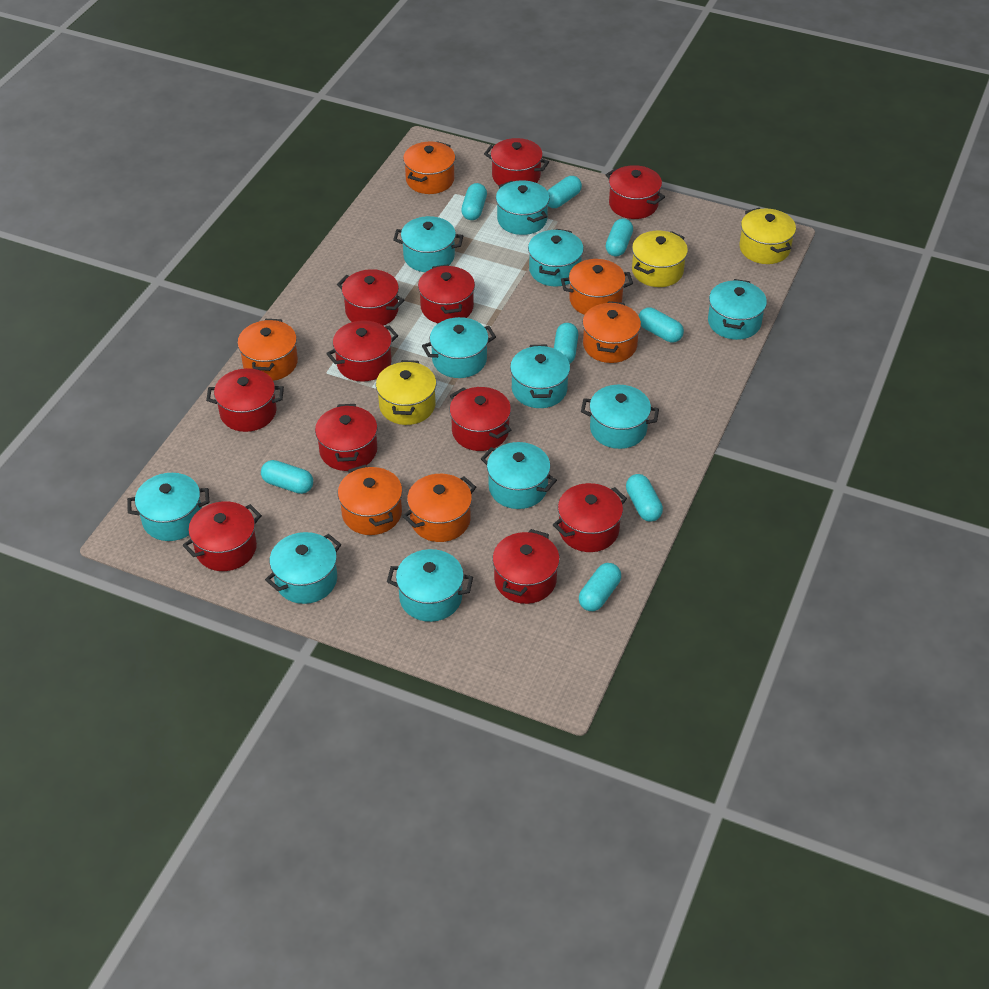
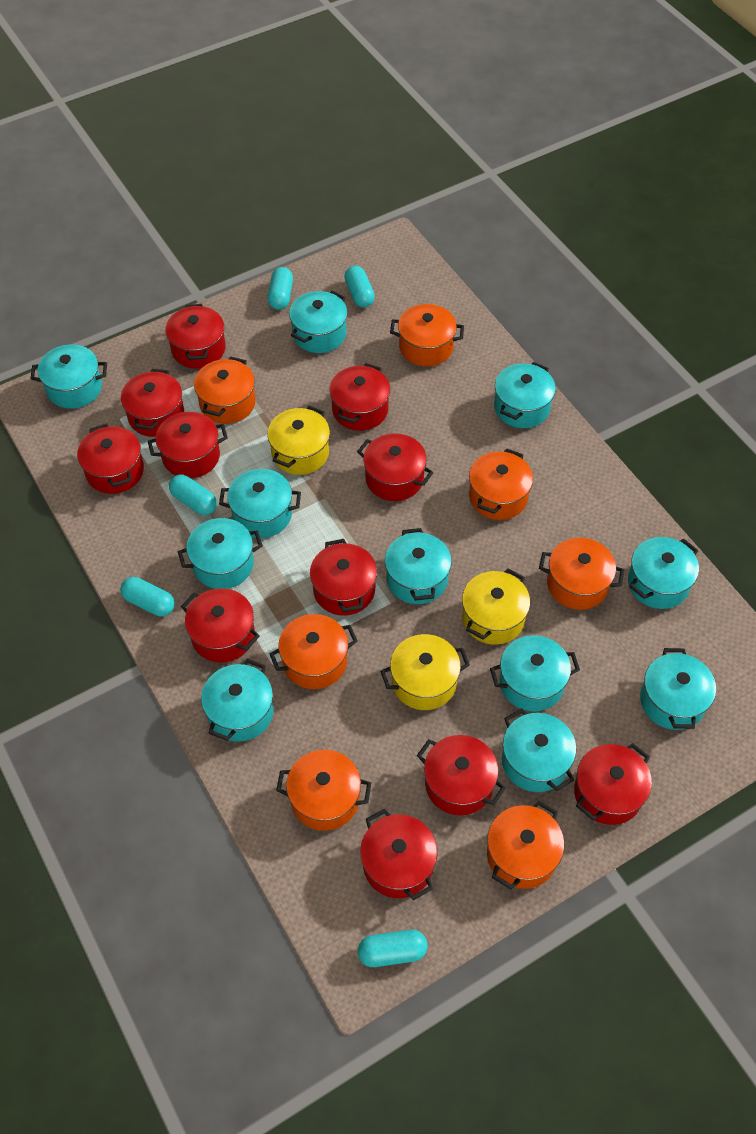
orange pot: 6 -> 7
turquoise capsule: 8 -> 5

